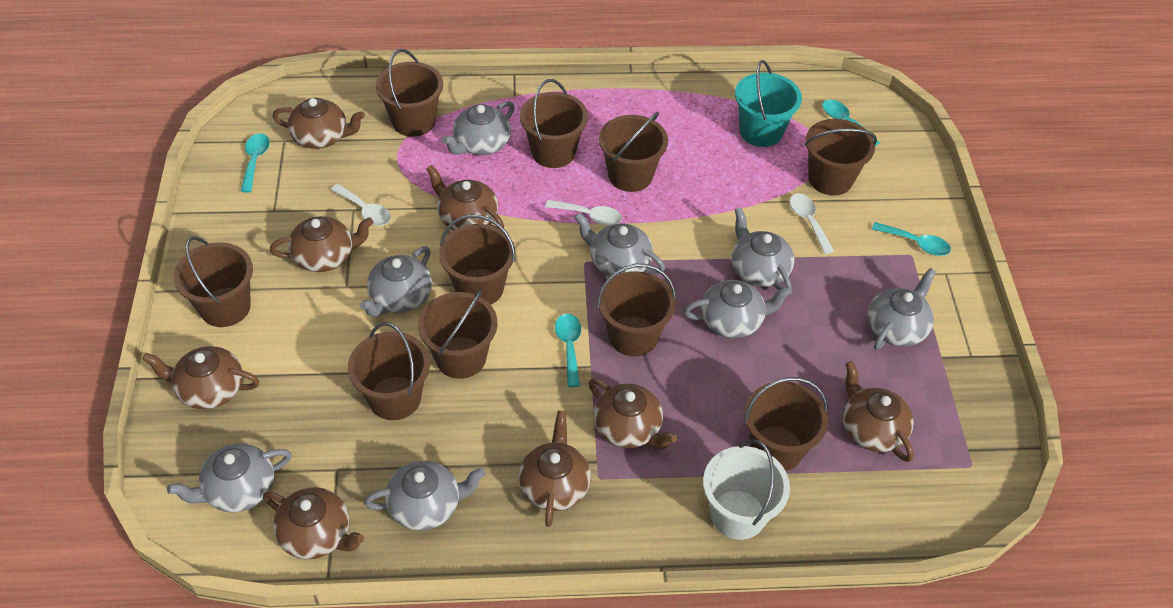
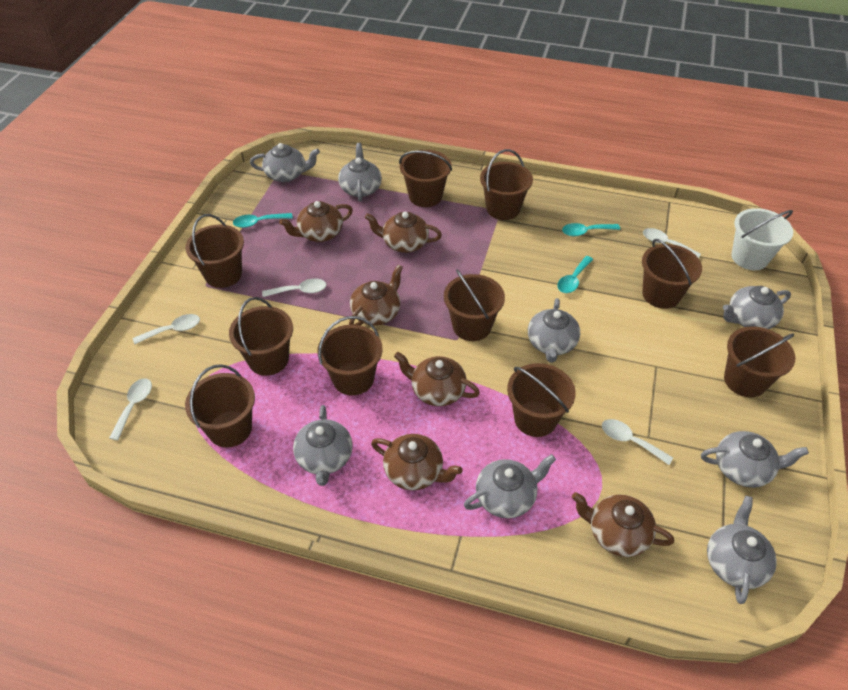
brown teapot: 8 -> 6
turquoise bucket: 1 -> 0
turquoise spoon: 4 -> 3
white spoon: 3 -> 5

